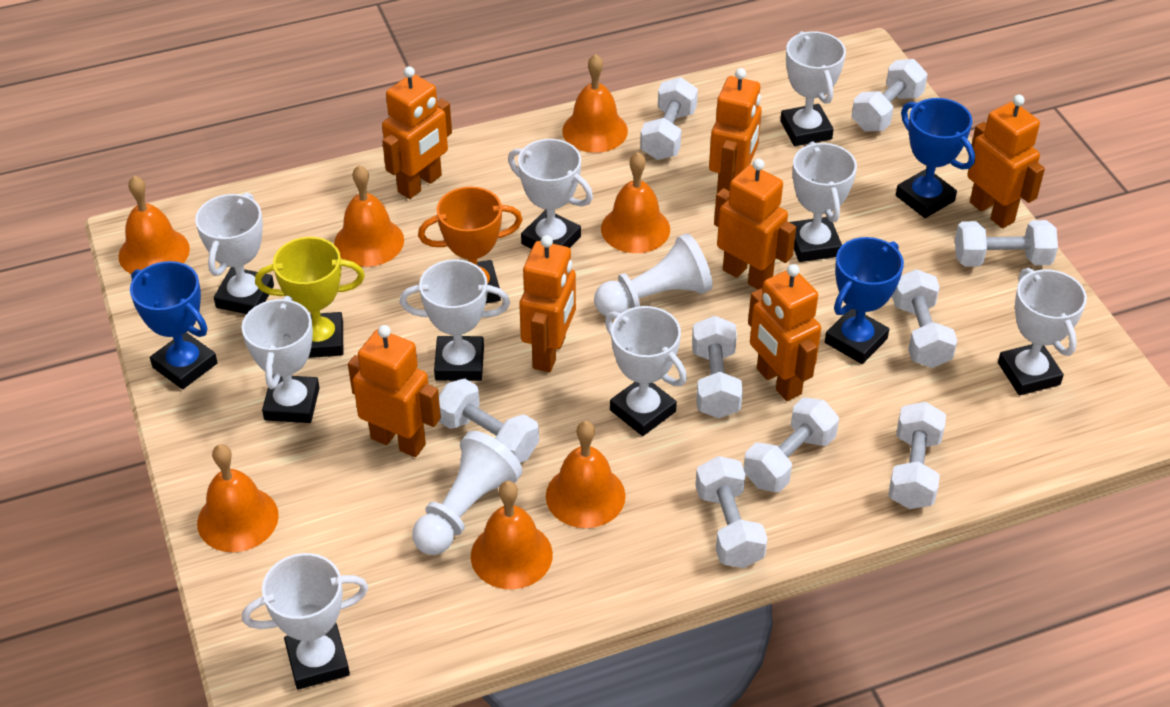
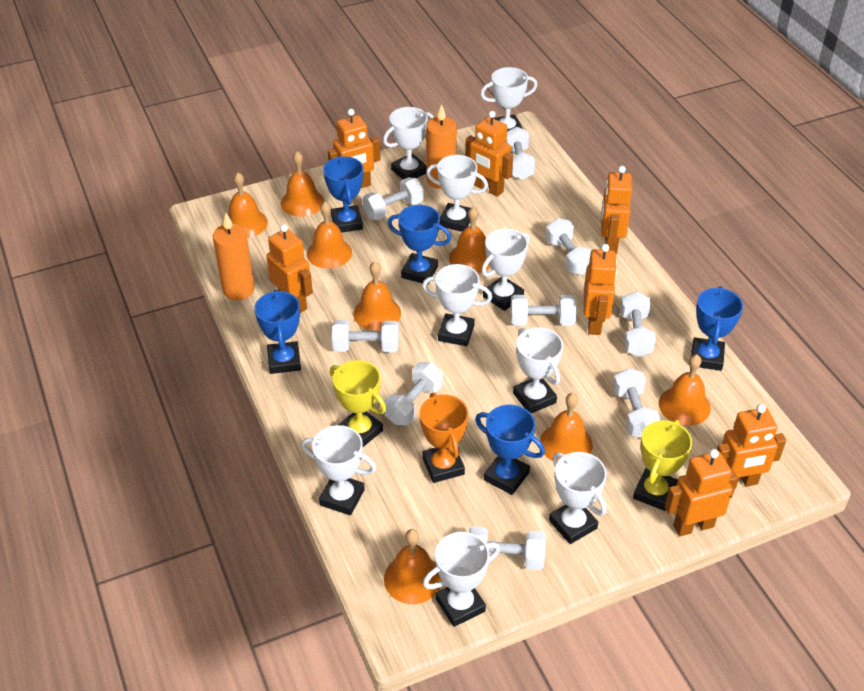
blue trophy: 3 -> 5
orange bell: 7 -> 8
orange candle: 0 -> 2
white pawn: 2 -> 0
yellow trophy: 1 -> 2

